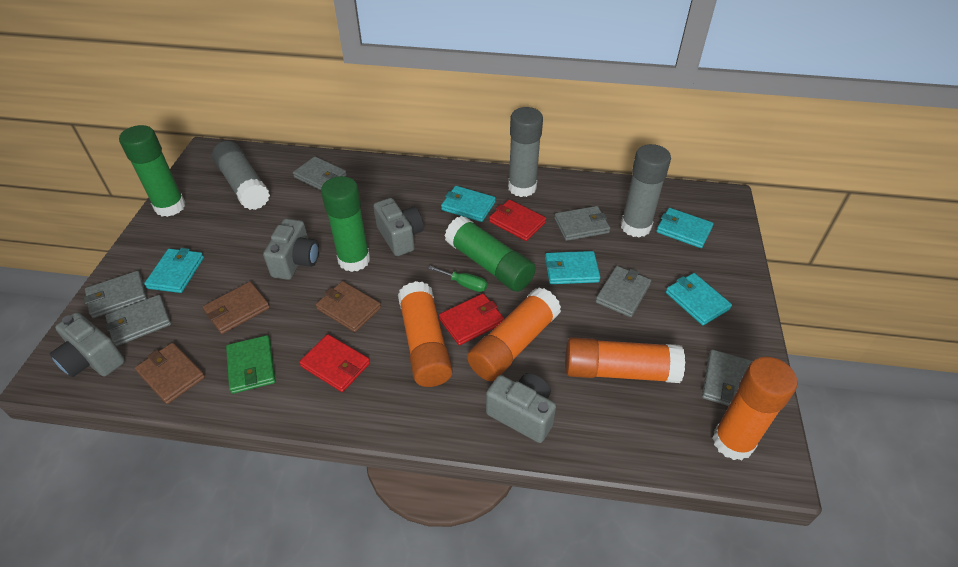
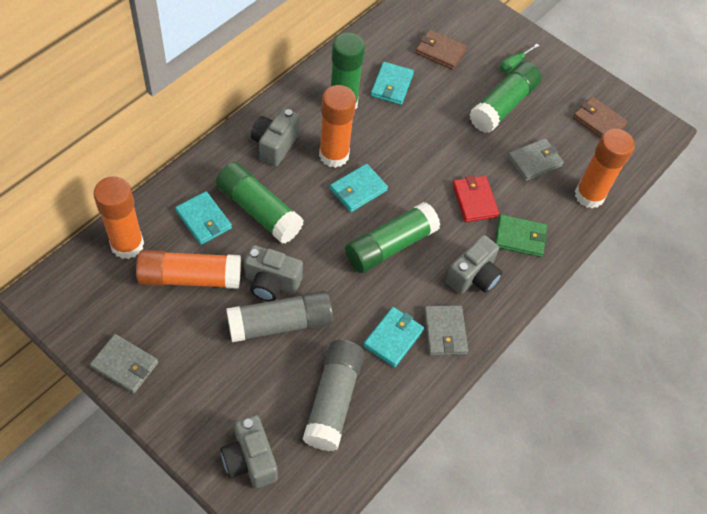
brown wallet: 3 -> 2
green glue stick: 3 -> 4
grey glue stick: 3 -> 2
grey wallet: 6 -> 3
red wallet: 3 -> 1
turquoise wallet: 5 -> 4

